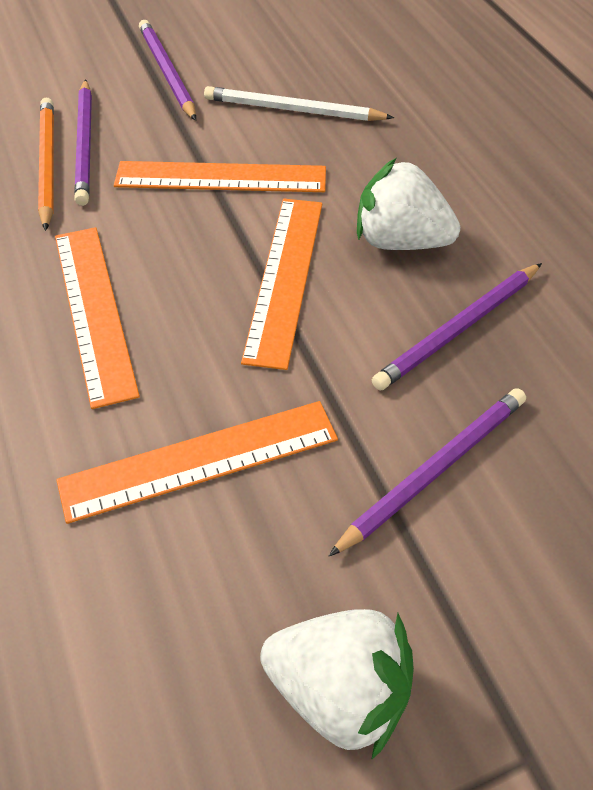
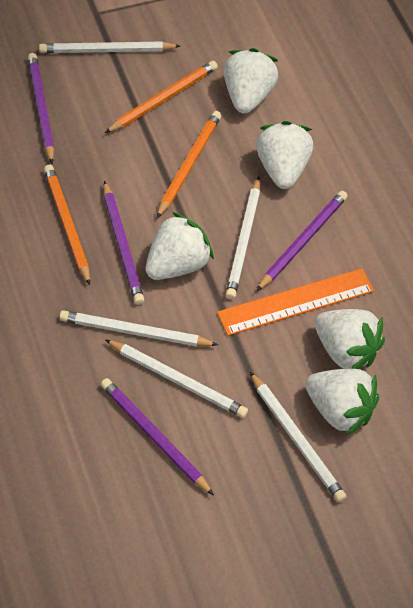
orange pencil: 1 -> 3
orange ruler: 4 -> 1
white pencil: 1 -> 5
white strawberry: 2 -> 5

